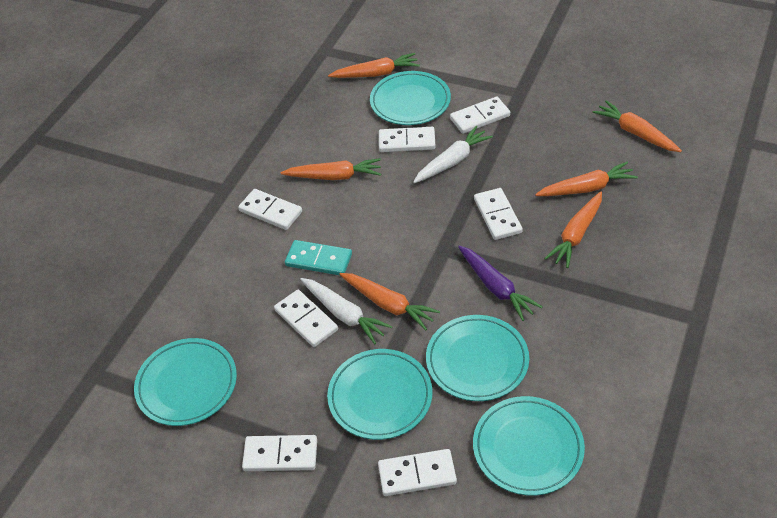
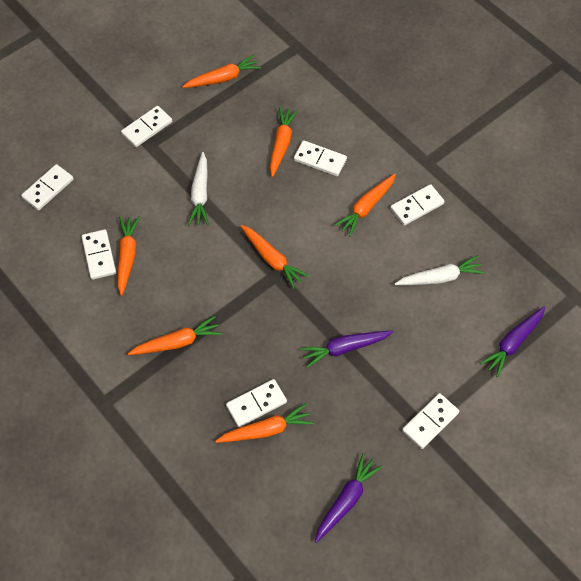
orange carrot: 6 -> 7
purple carrot: 1 -> 3
turquoise domino: 1 -> 0
turquoise plate: 5 -> 0

